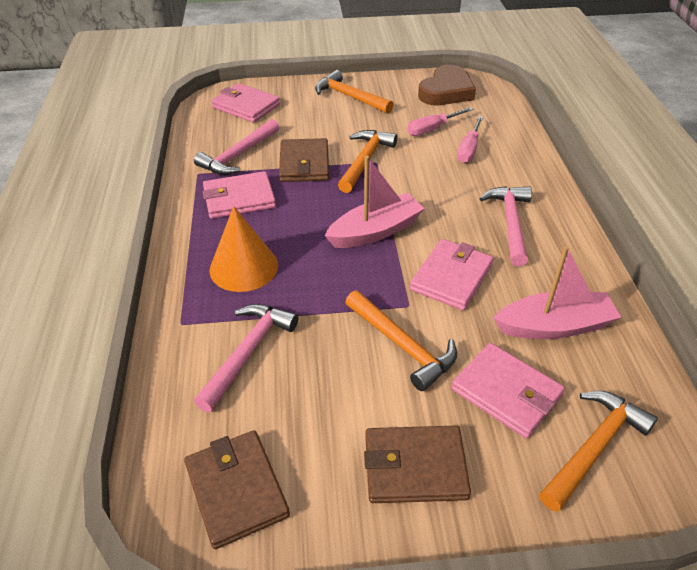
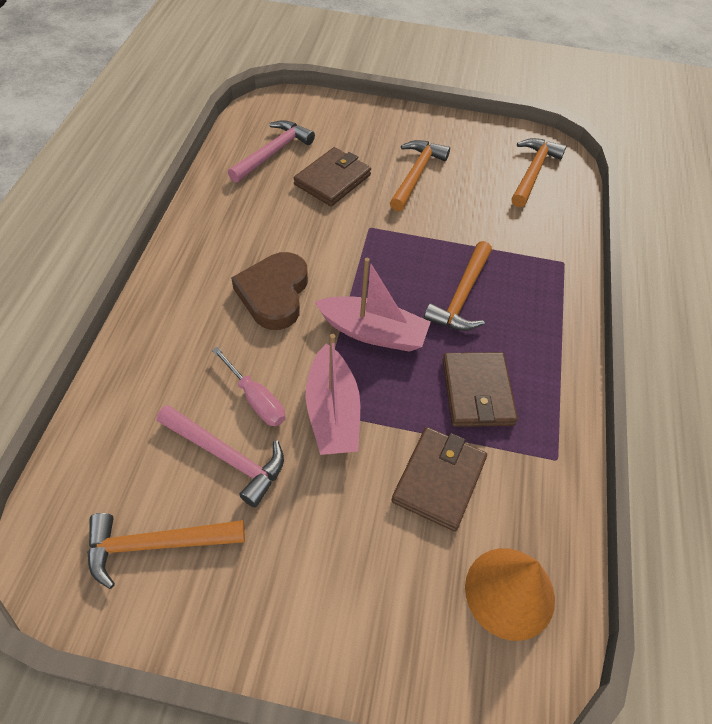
pink hammer: 3 -> 2
pink screwdriver: 2 -> 1
pink wallet: 4 -> 0

